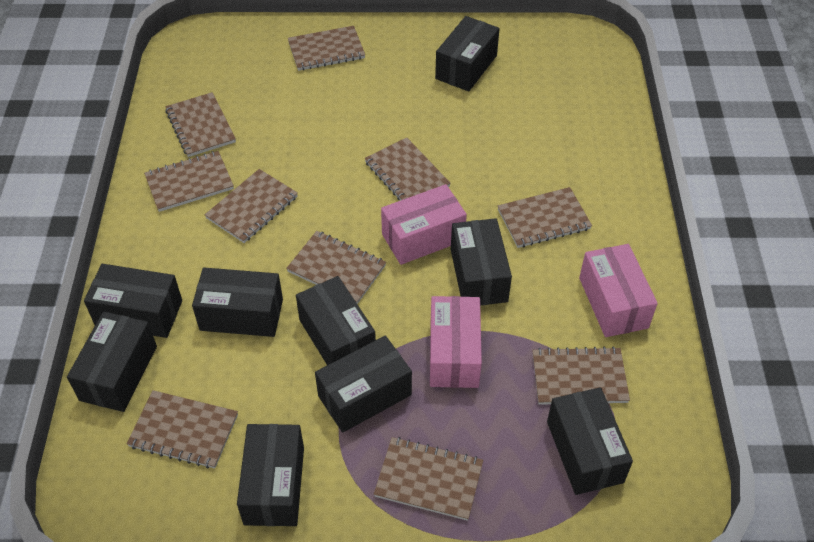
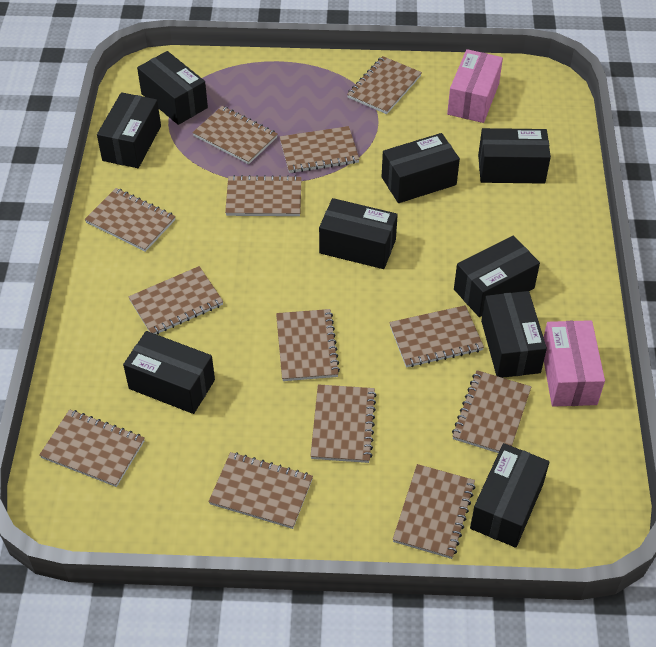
brown notebook: 10 -> 13
pink box: 3 -> 2

